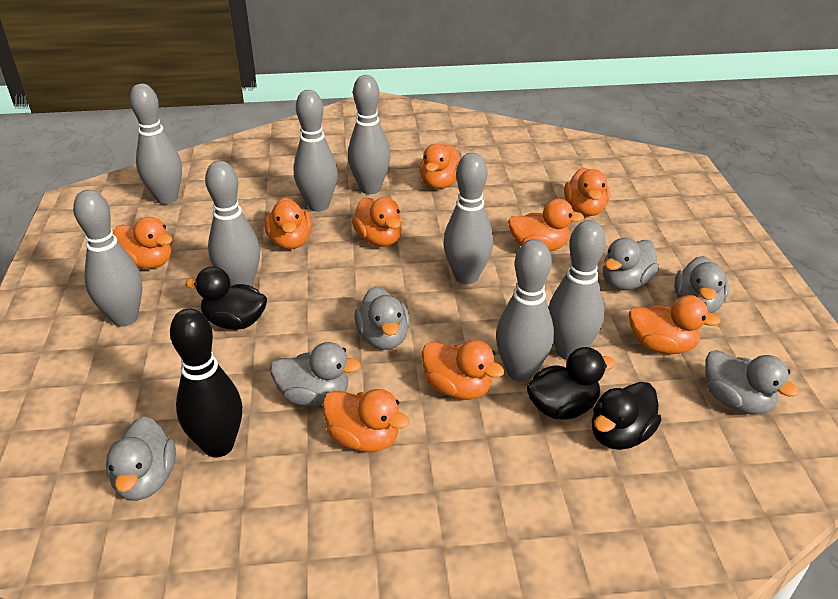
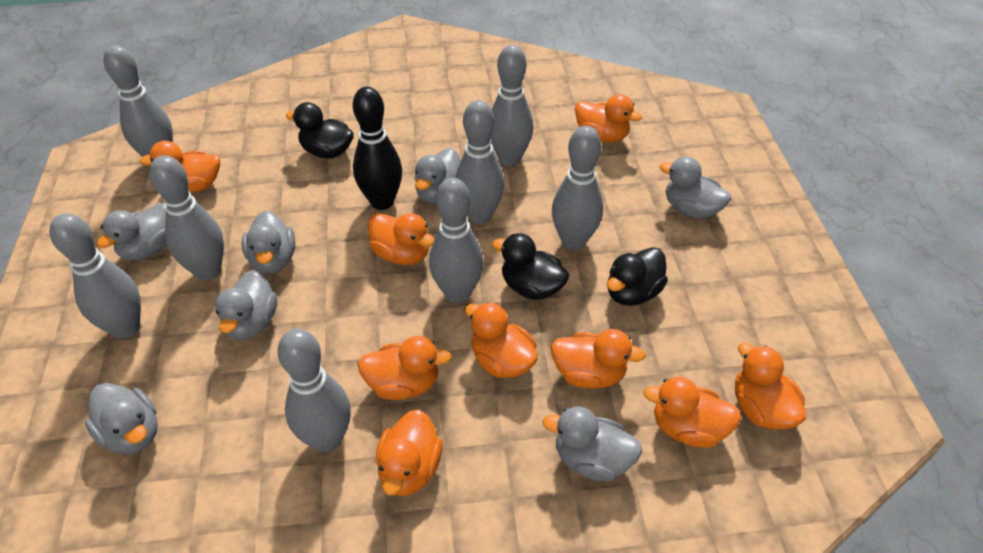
grey duck: 6 -> 7

